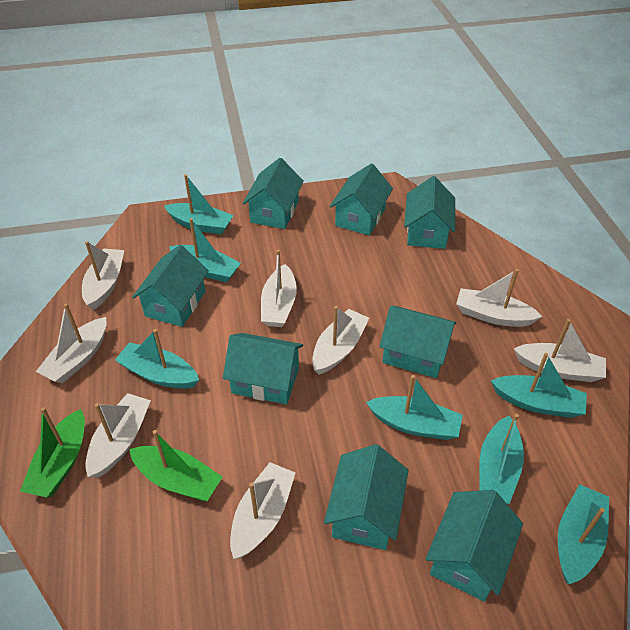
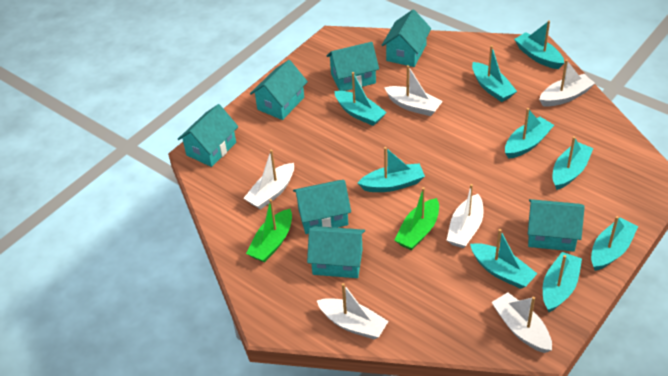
turquoise boat: 7 -> 9
turquoise house: 8 -> 7
white boat: 8 -> 6

